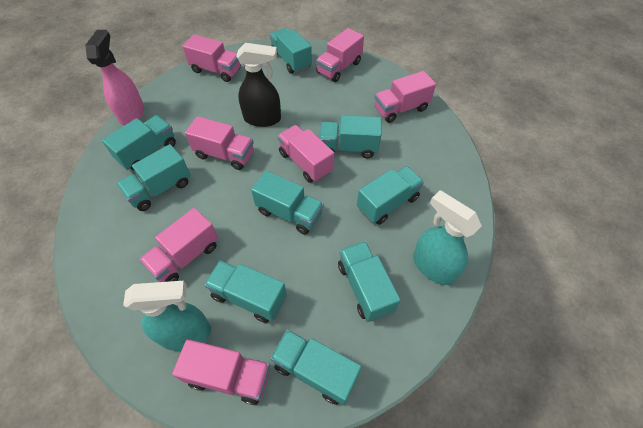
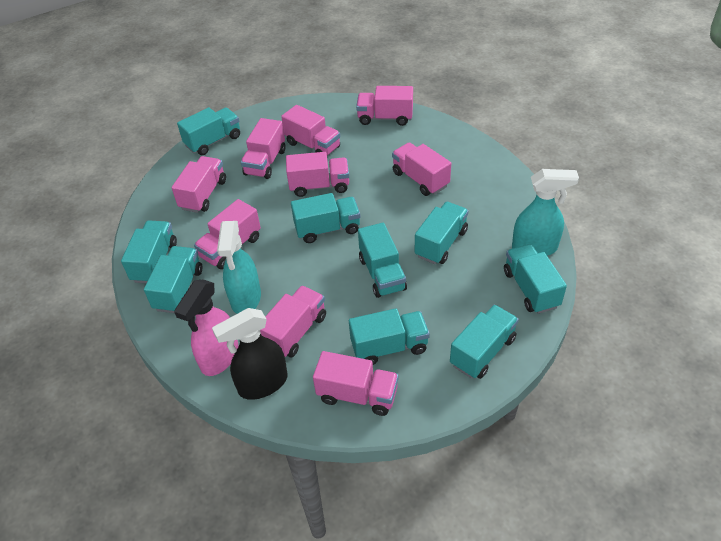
pink truck: 7 -> 9

